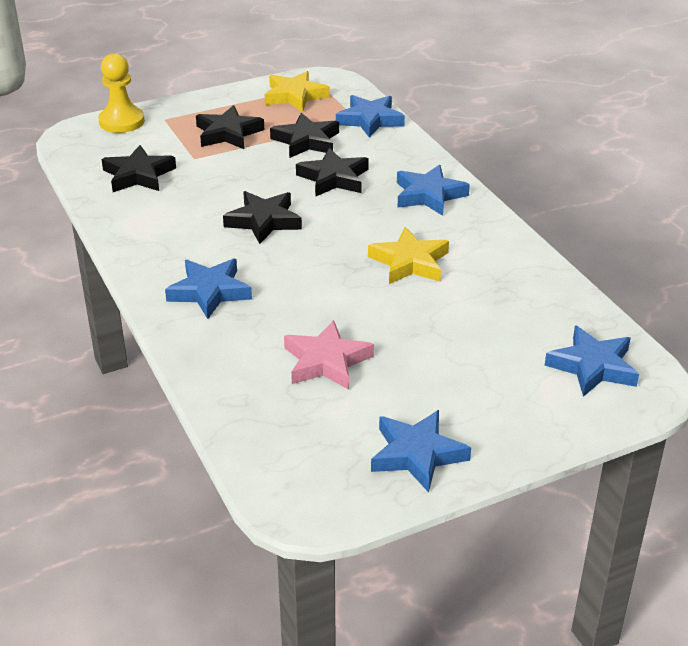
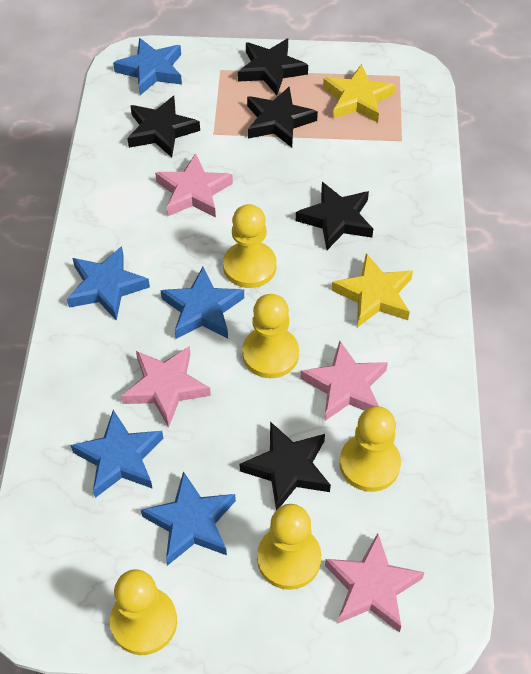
pink star: 1 -> 4
yellow pawn: 1 -> 5

